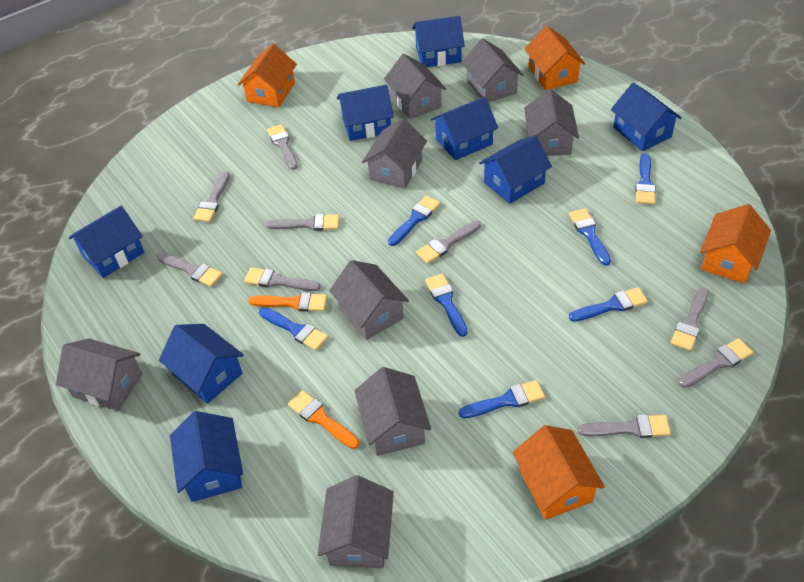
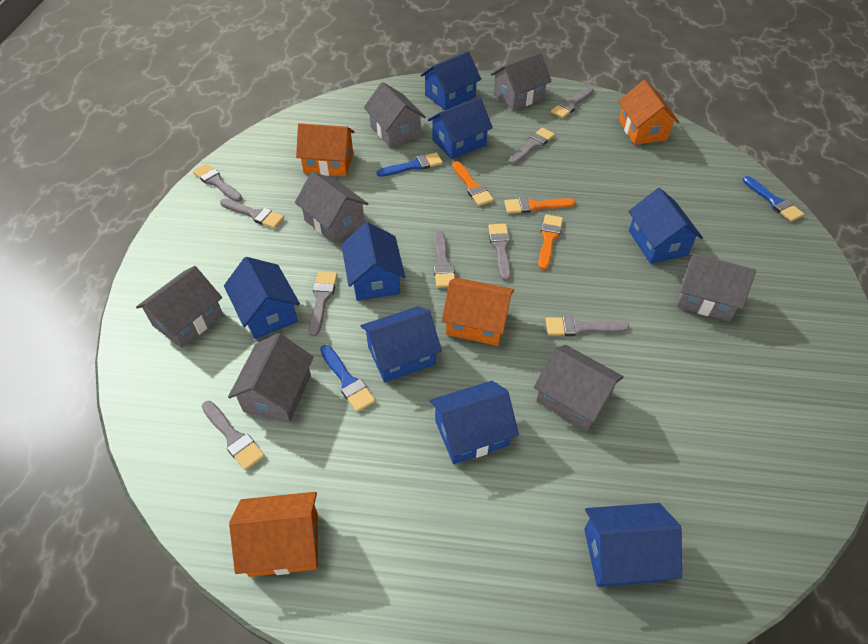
blue brush: 7 -> 3
grey house: 8 -> 7
orange brush: 2 -> 3

